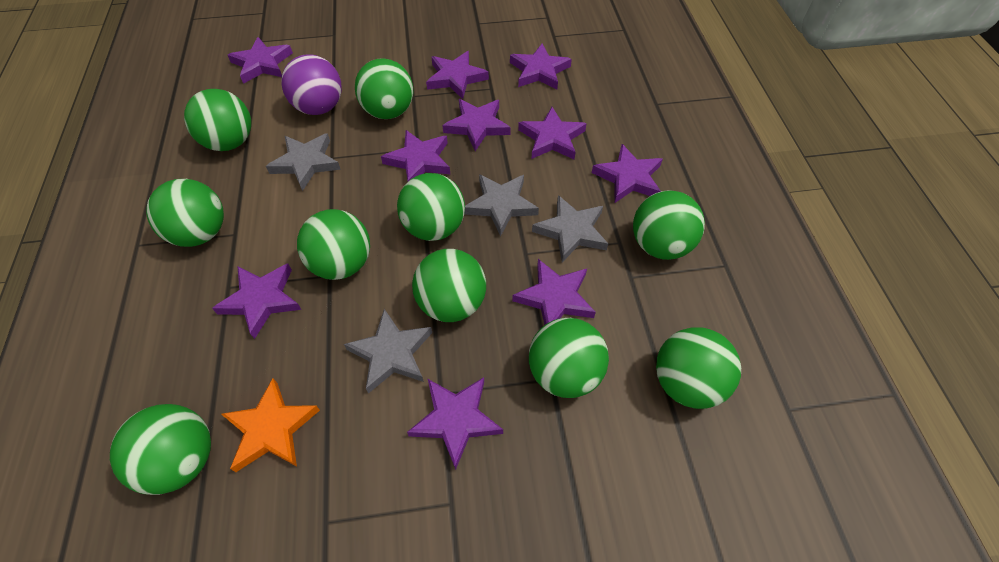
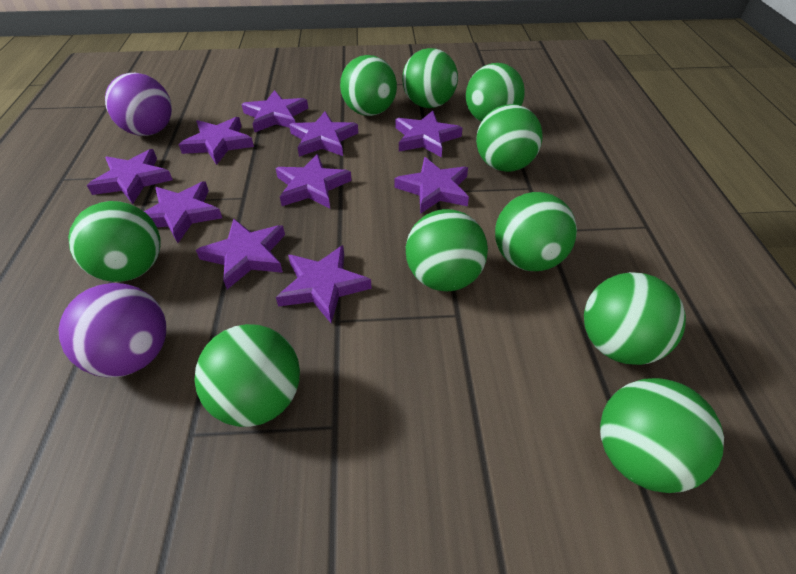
grey star: 4 -> 0
orange star: 1 -> 0
purple ball: 1 -> 2

